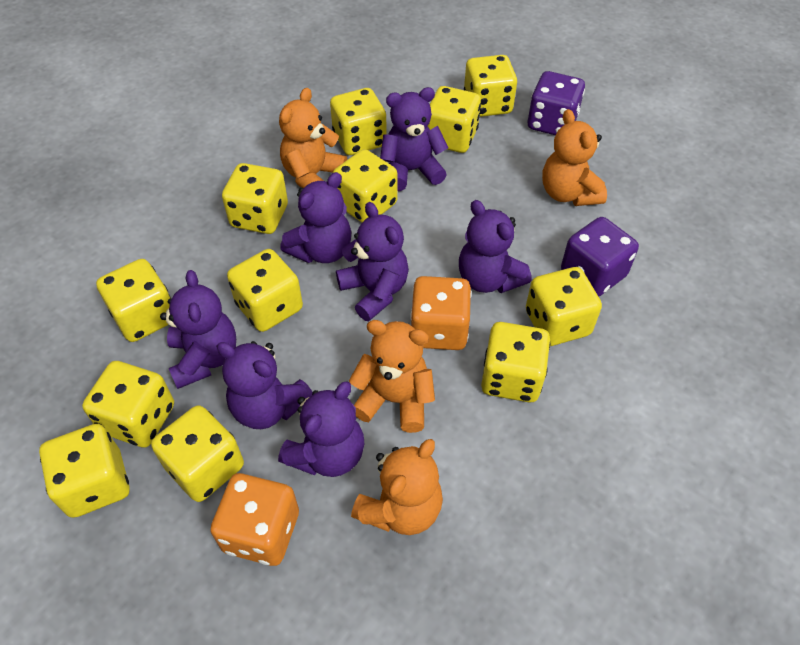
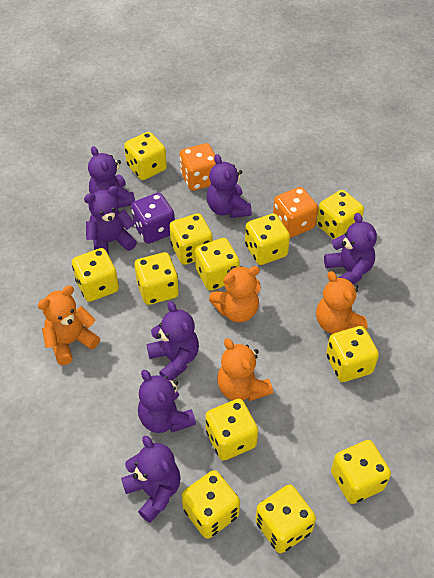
purple dice: 2 -> 1

